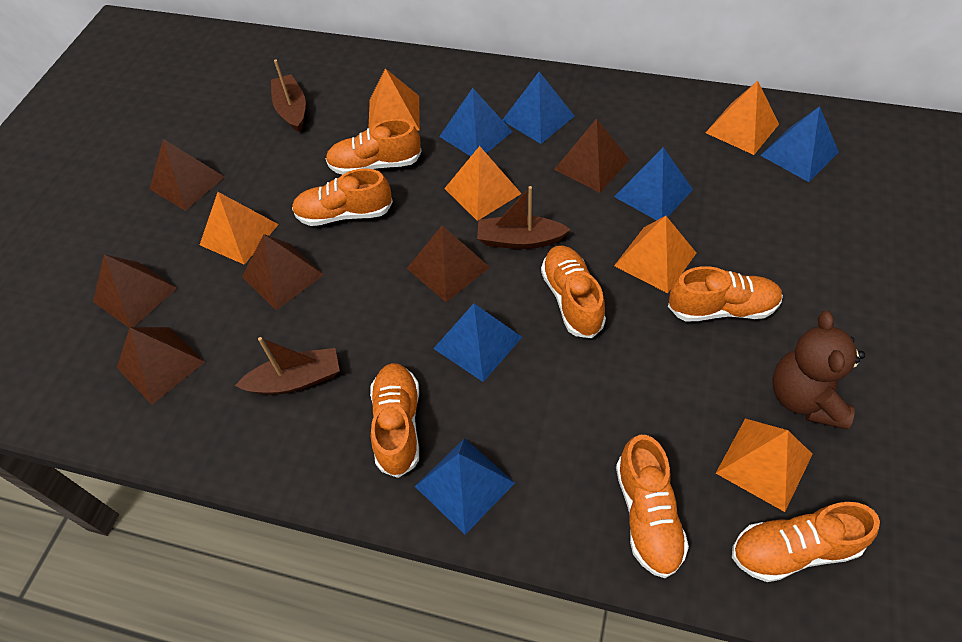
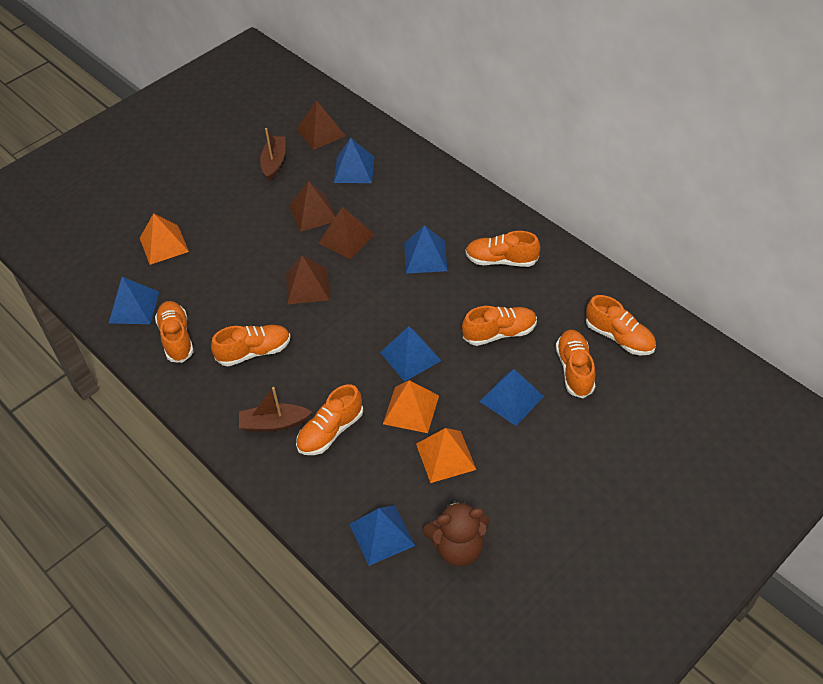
brown boat: 3 -> 2
brown pyramid: 6 -> 4
orange pyramid: 6 -> 3

